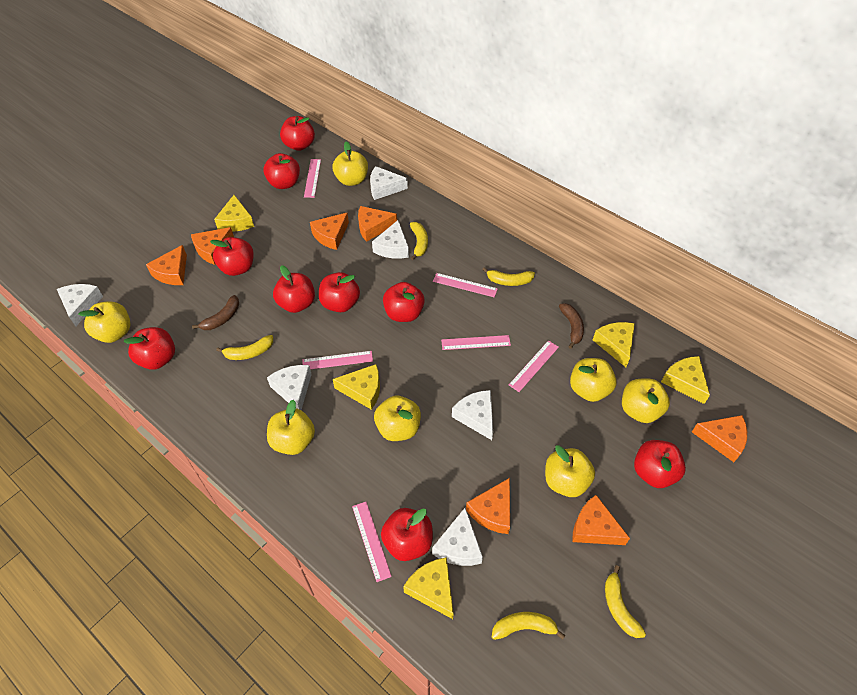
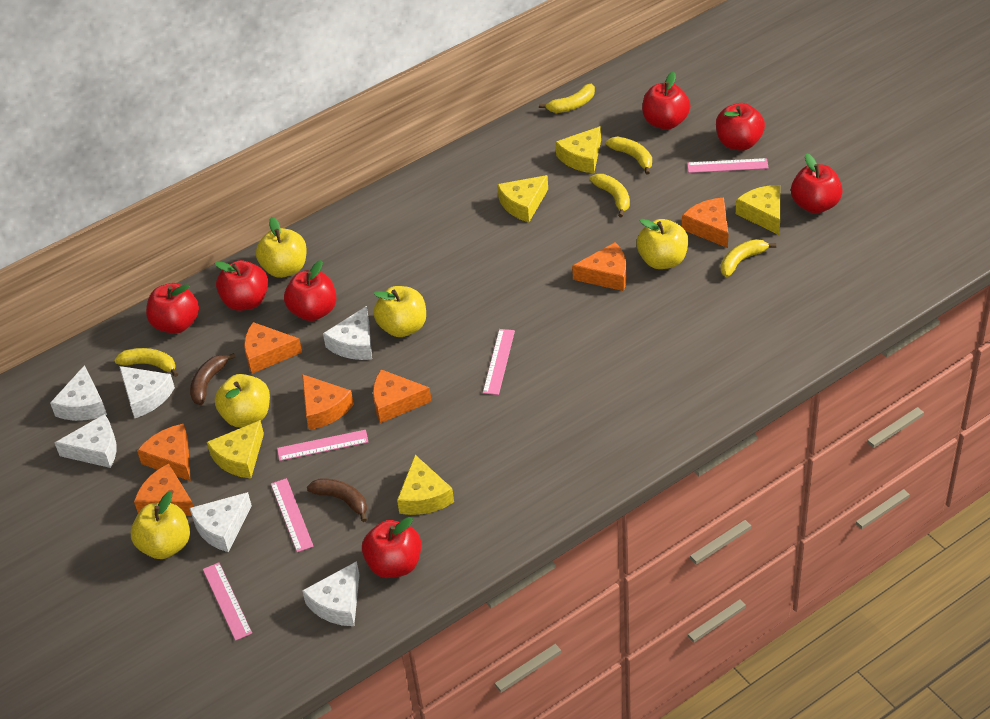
pink ruler: 6 -> 5
red apple: 9 -> 7
yellow apple: 7 -> 5

